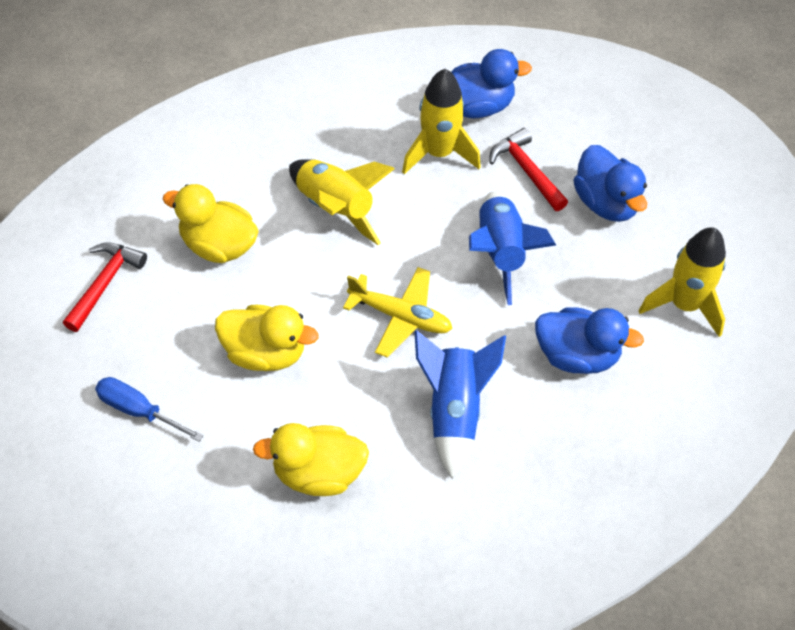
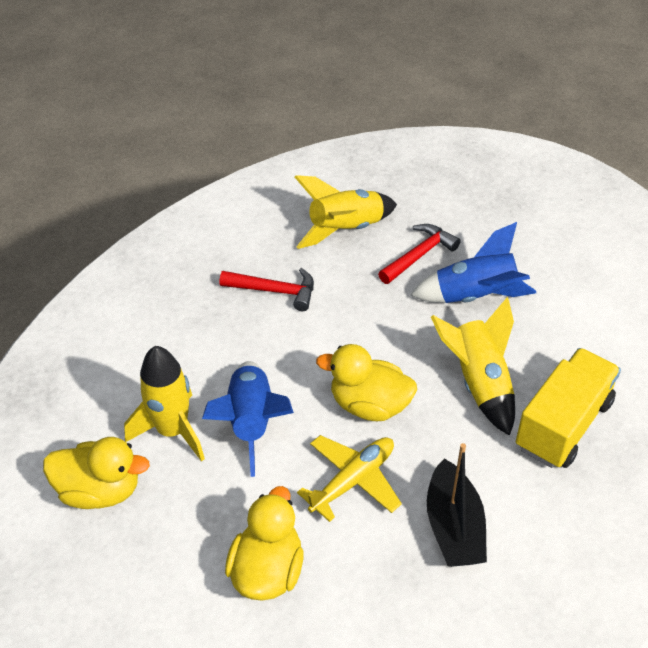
black boat: 0 -> 1
blue duck: 3 -> 0
blue screwdriver: 1 -> 0
yellow truck: 0 -> 1

